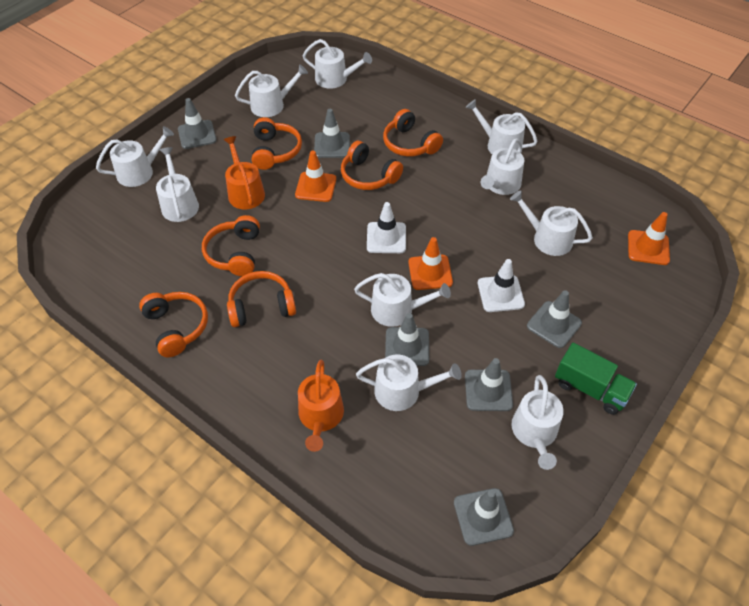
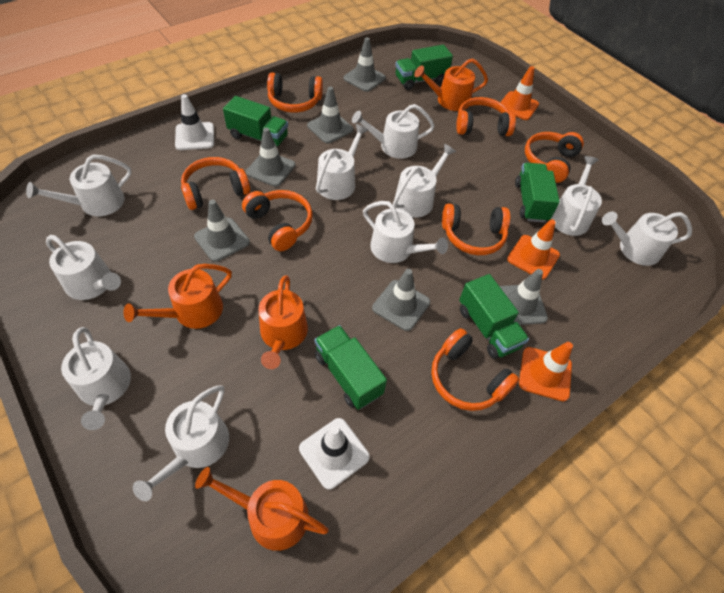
green truck: 1 -> 5
orange headphones: 6 -> 7
orange watering can: 2 -> 4

